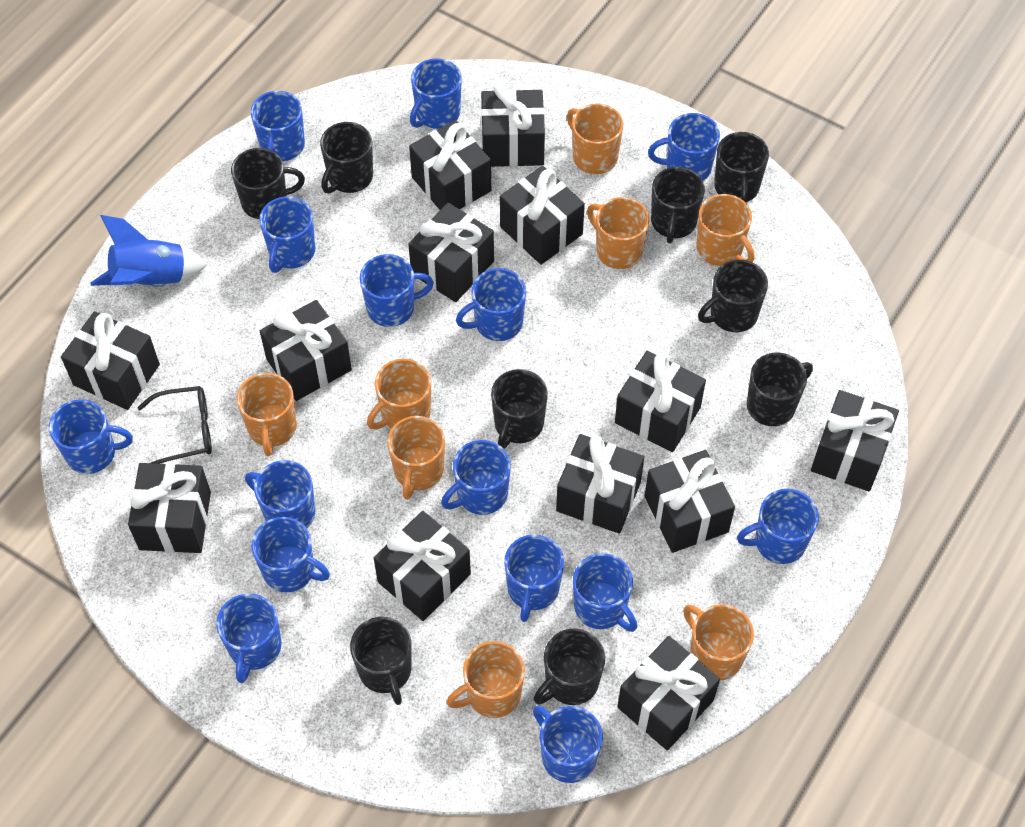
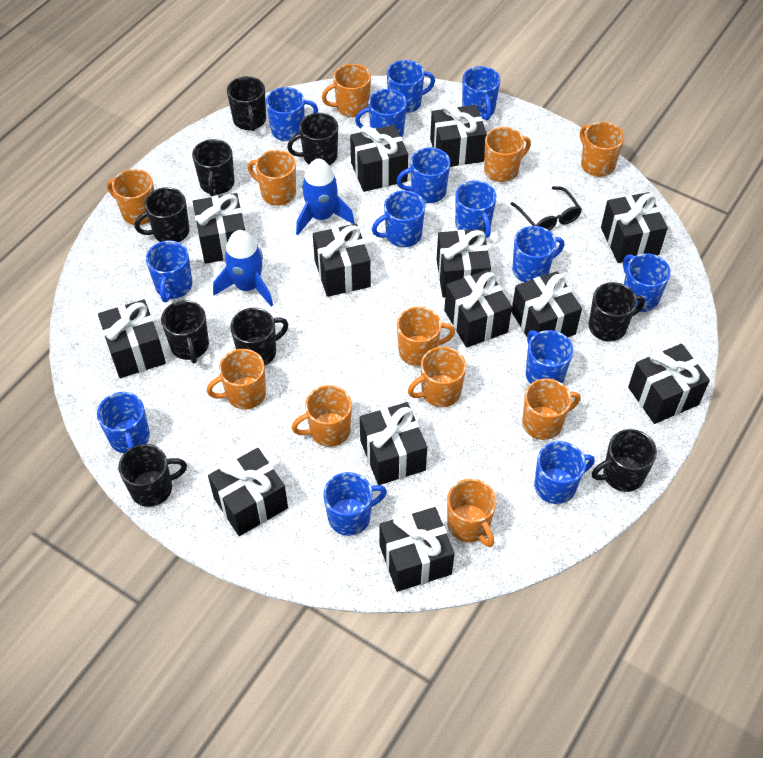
blue mug: 15 -> 14
blue rocket: 1 -> 2
orange mug: 8 -> 11

